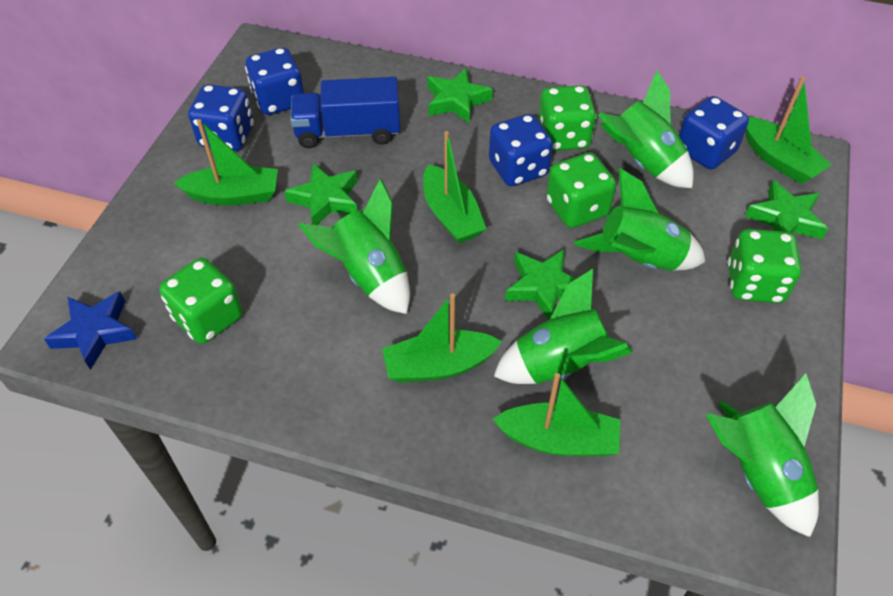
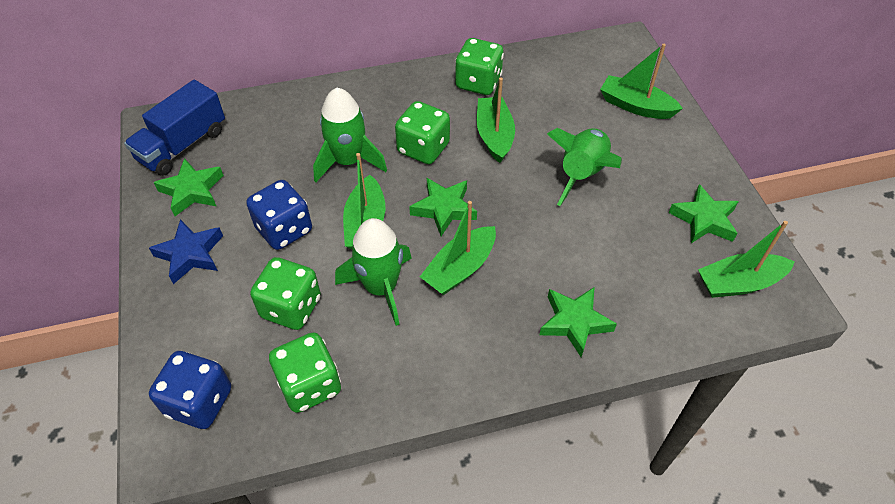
blue dice: 4 -> 2
green rocket: 5 -> 3

